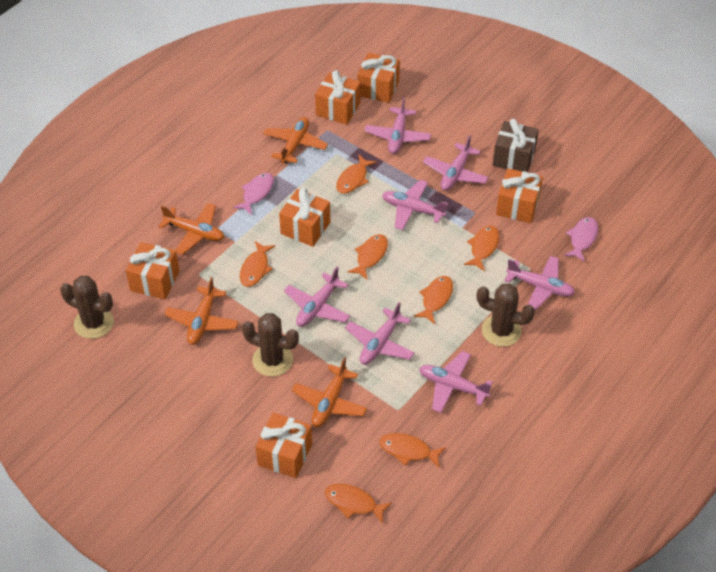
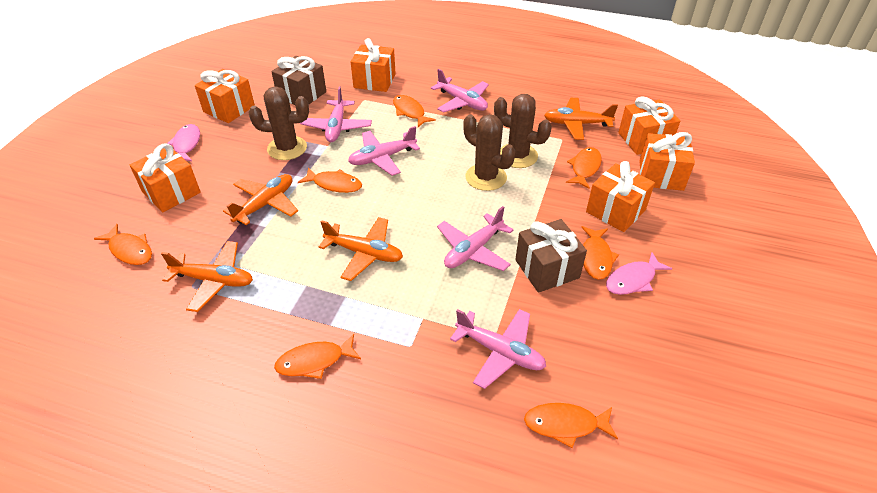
brown gift: 1 -> 2
pink plane: 7 -> 5

